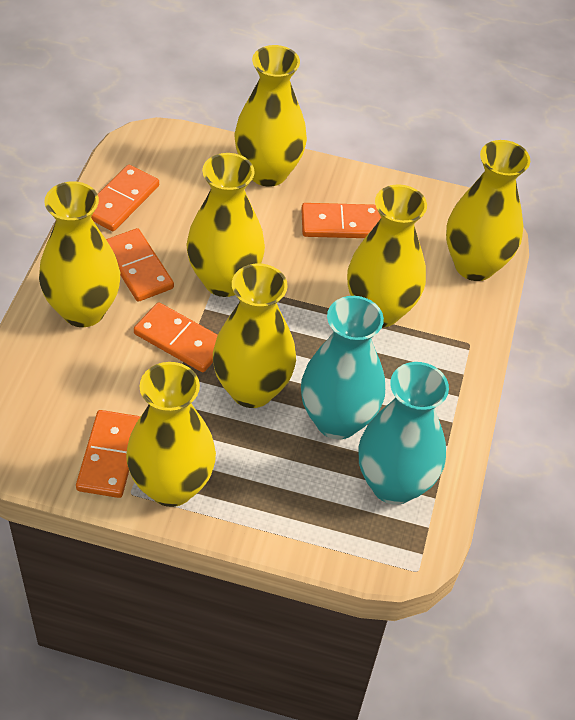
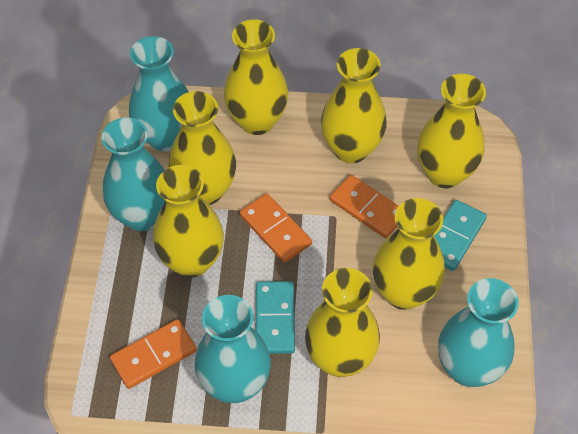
orange domino: 5 -> 3
turquoise domino: 0 -> 2
turquoise vase: 2 -> 4

